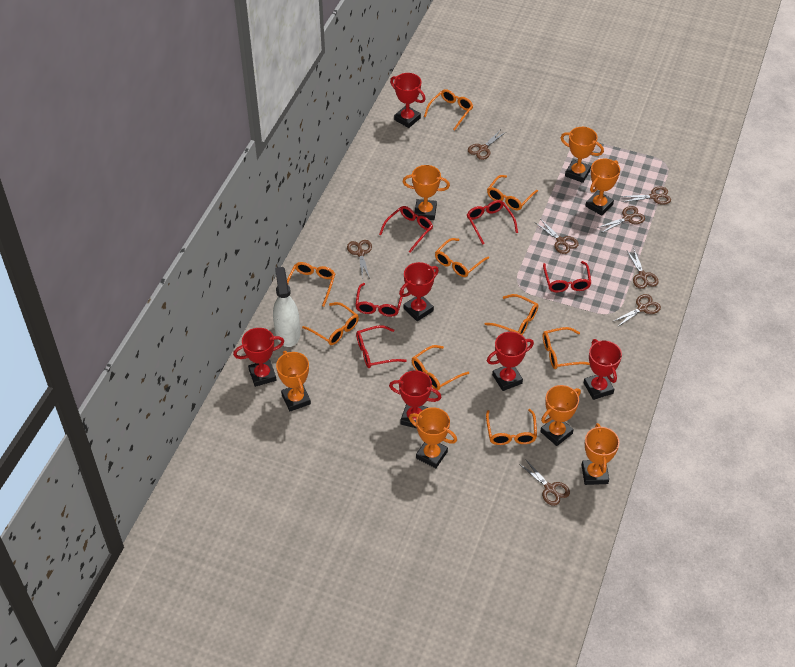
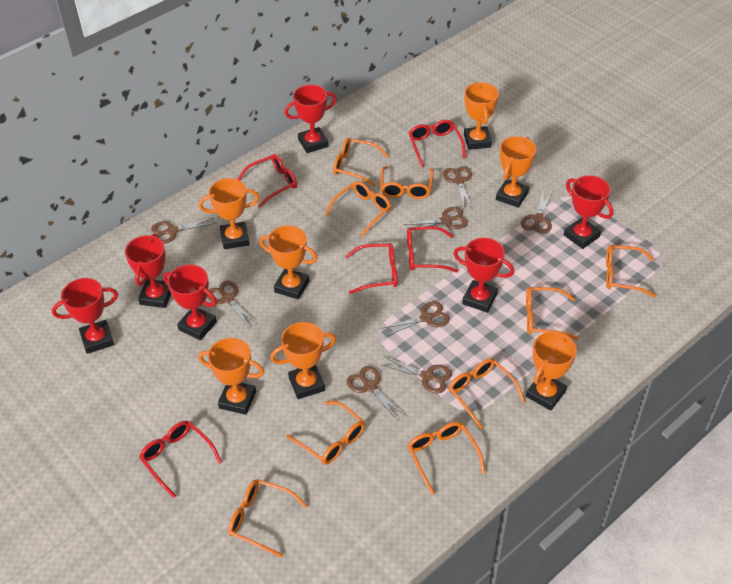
white spray bottle: 1 -> 0

